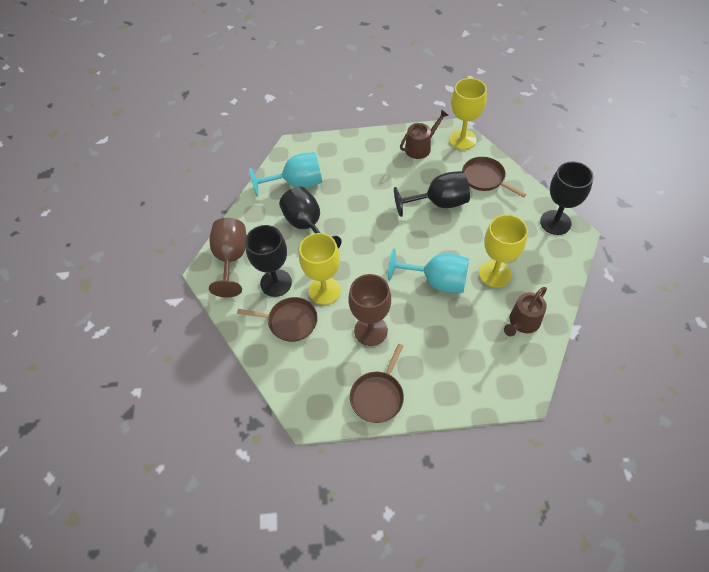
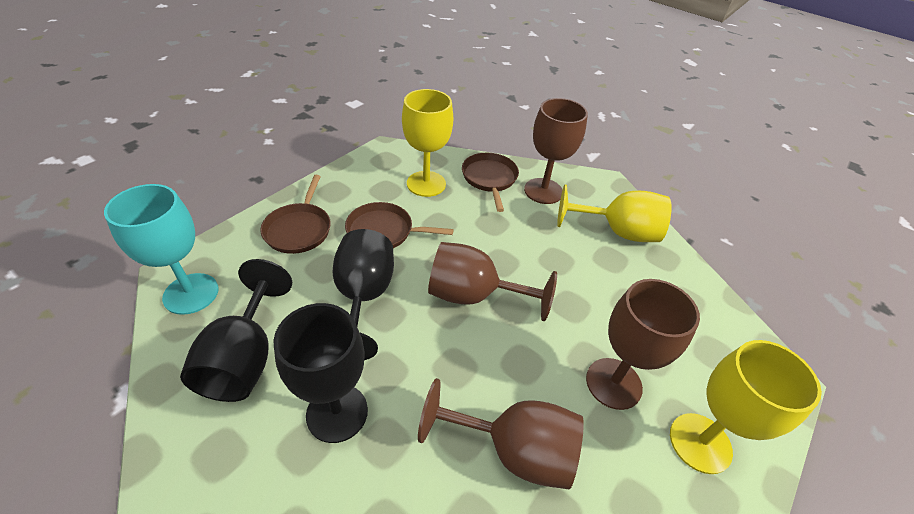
black goblet: 4 -> 3
brown goblet: 2 -> 4
brown watering can: 2 -> 0
turquoise goblet: 2 -> 1

